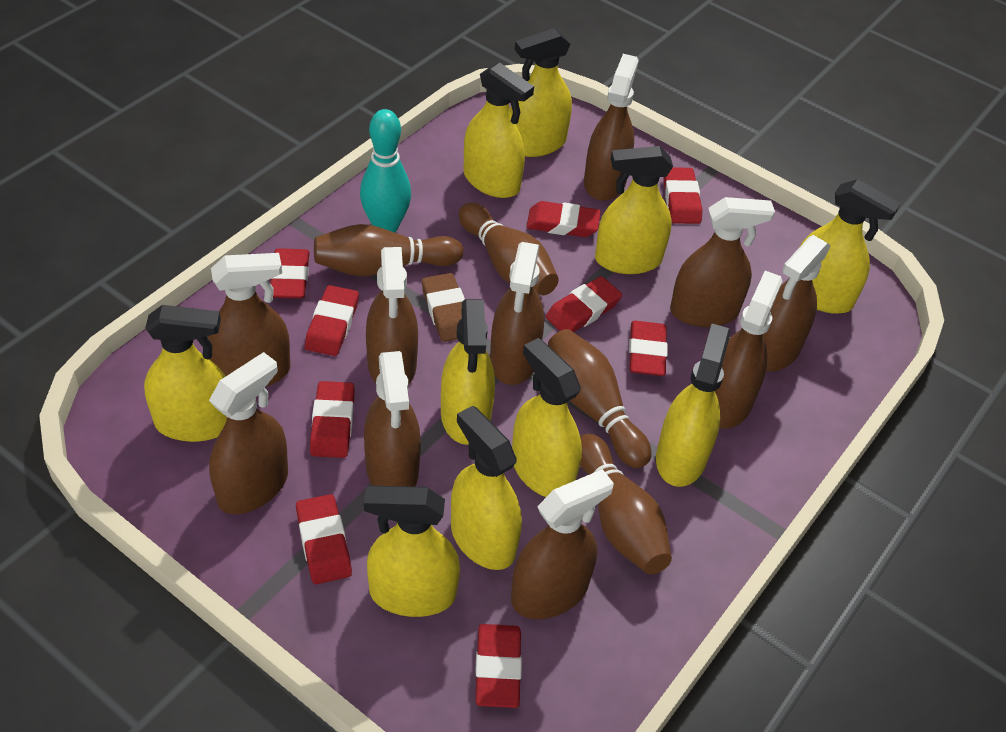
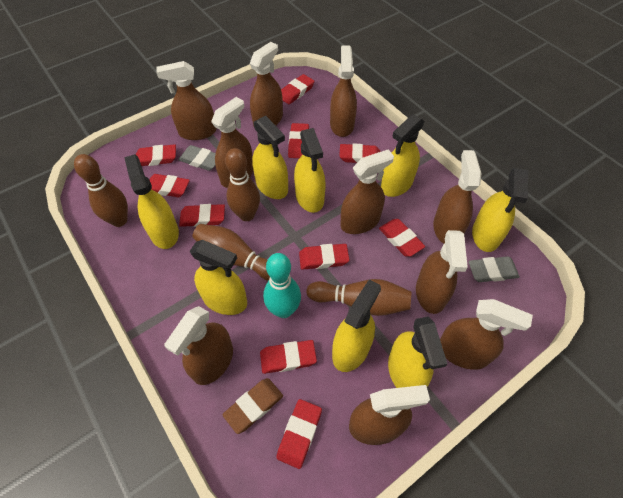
grey eraser: 0 -> 2
red eraser: 9 -> 10
yellow spray bottle: 10 -> 8

